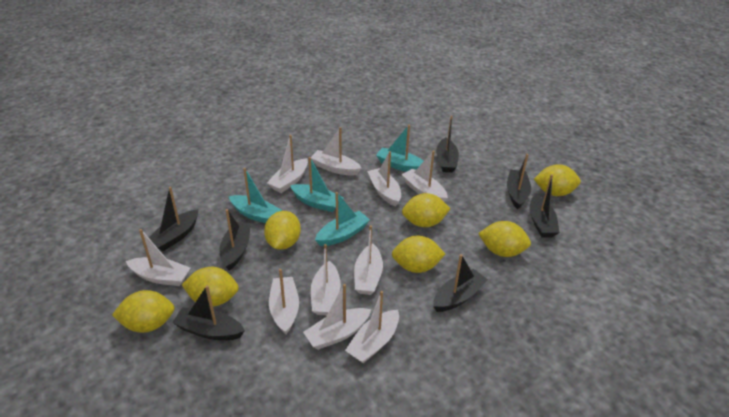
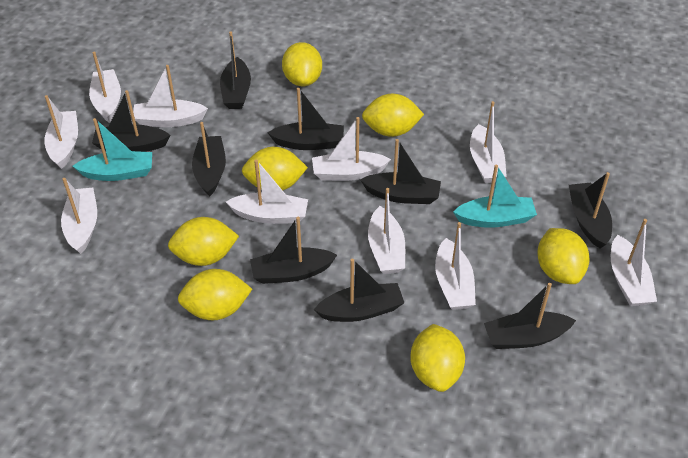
black boat: 7 -> 9
turquoise boat: 4 -> 2

